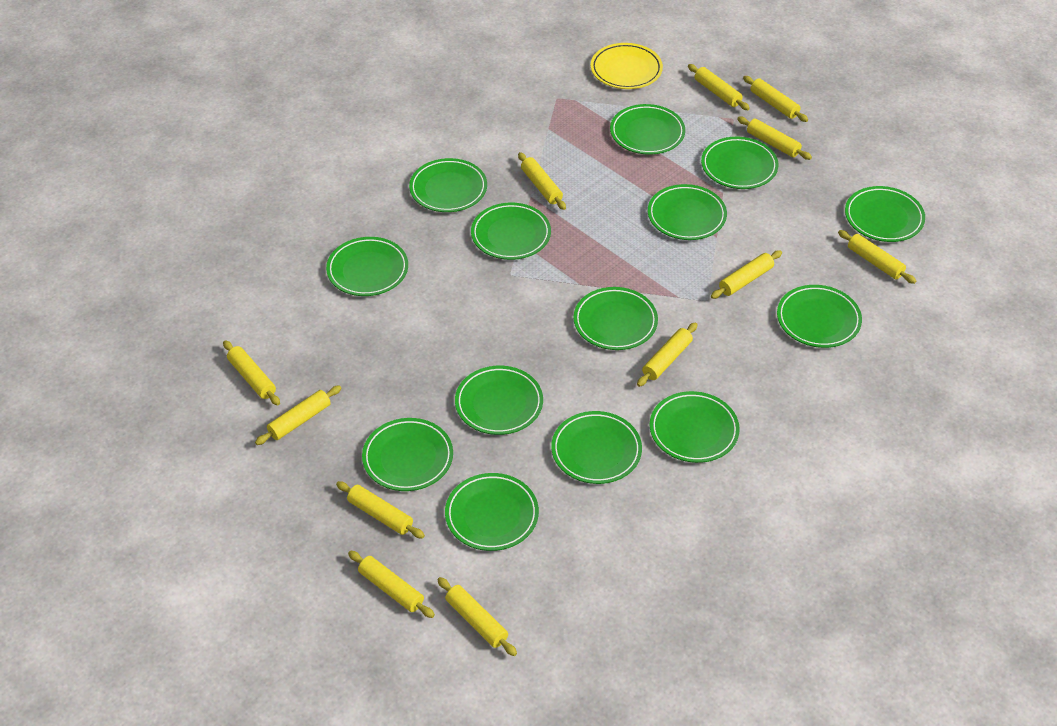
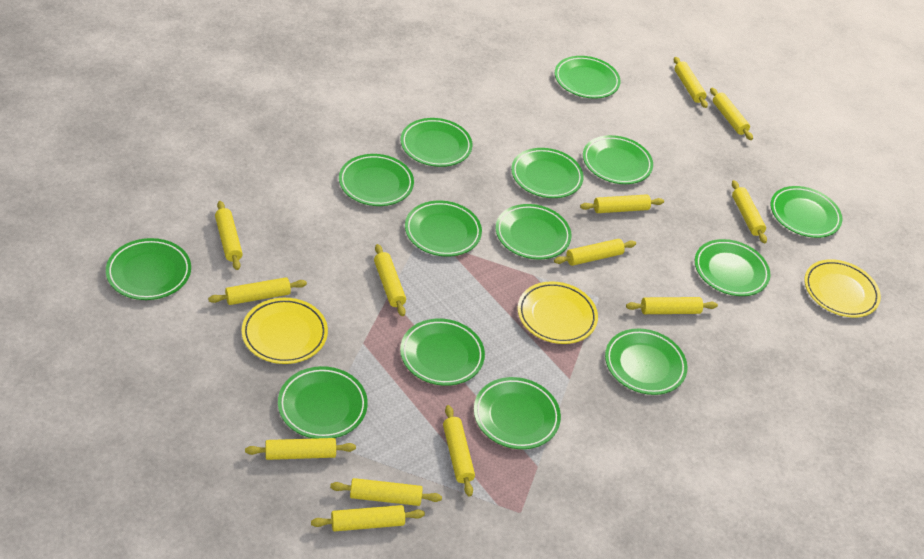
yellow plate: 1 -> 3
yellow rolling pin: 12 -> 13

